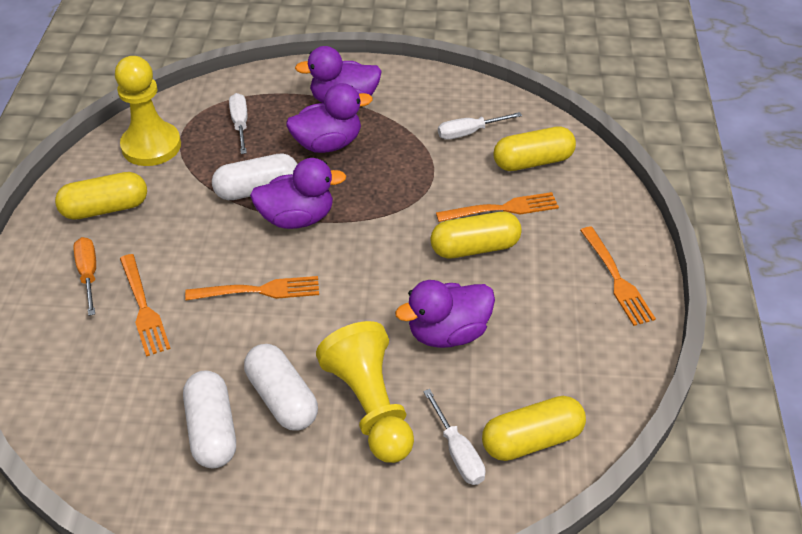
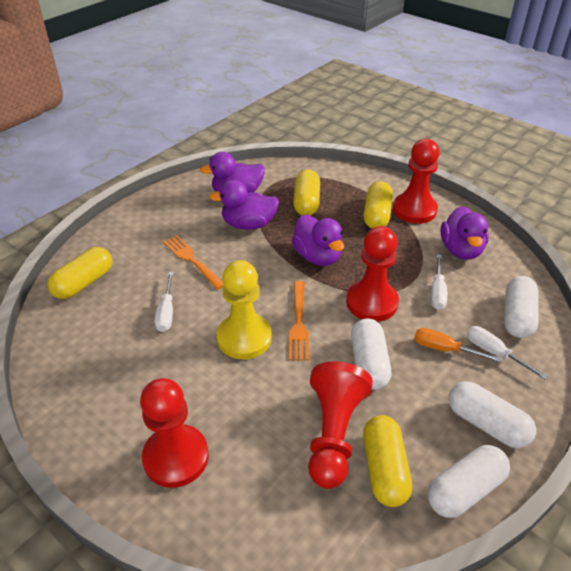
orange fork: 4 -> 2
red pawn: 0 -> 4
white capsule: 3 -> 4
yellow pawn: 2 -> 1

